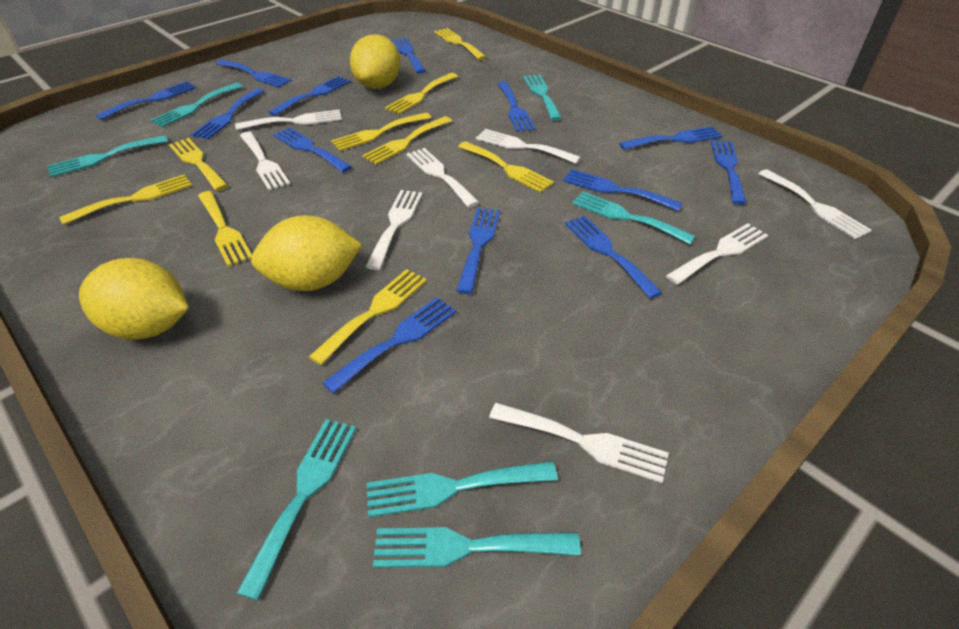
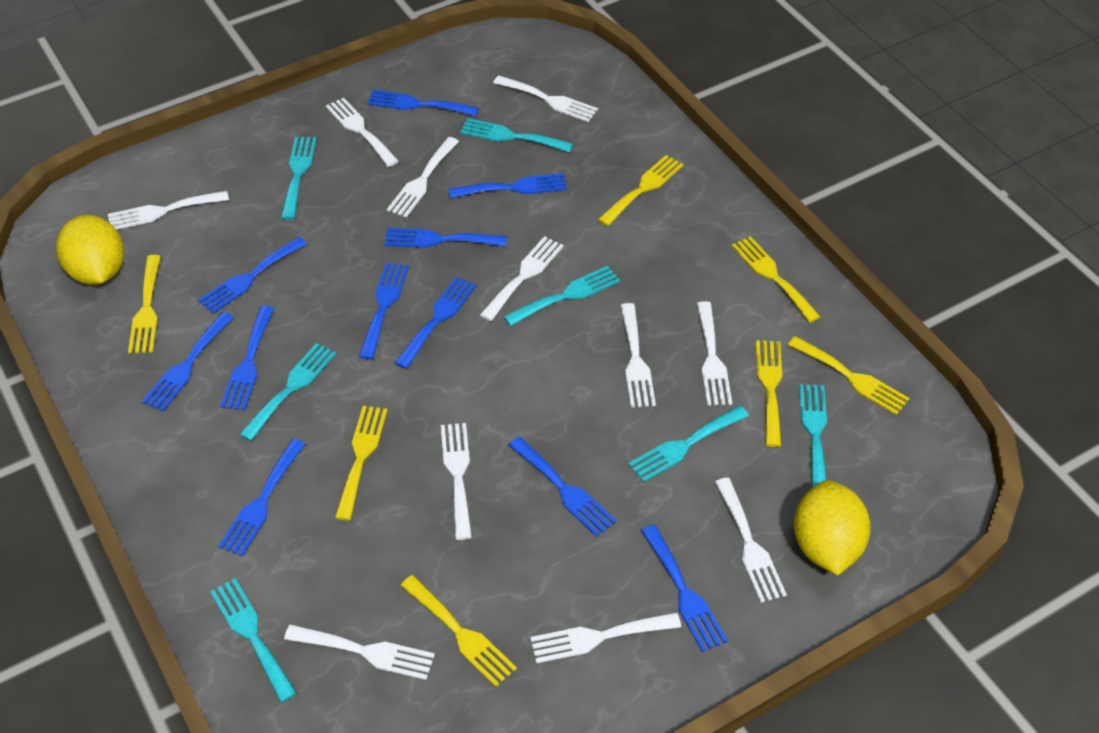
blue fork: 13 -> 11
white fork: 8 -> 11
yellow fork: 9 -> 7
yellow lemon: 3 -> 2

